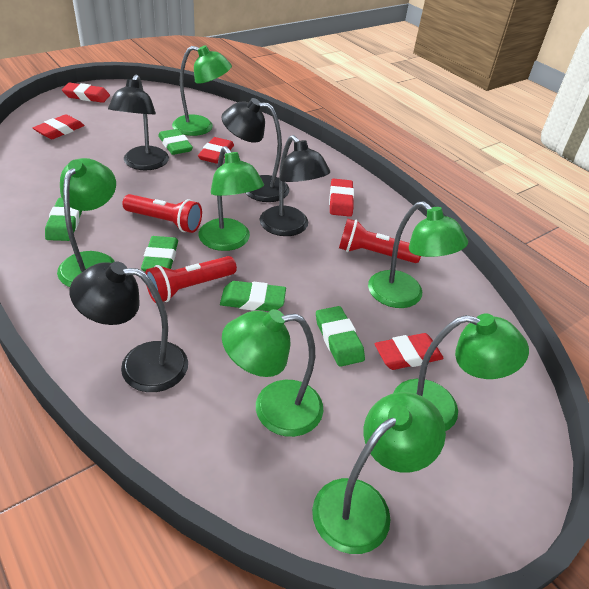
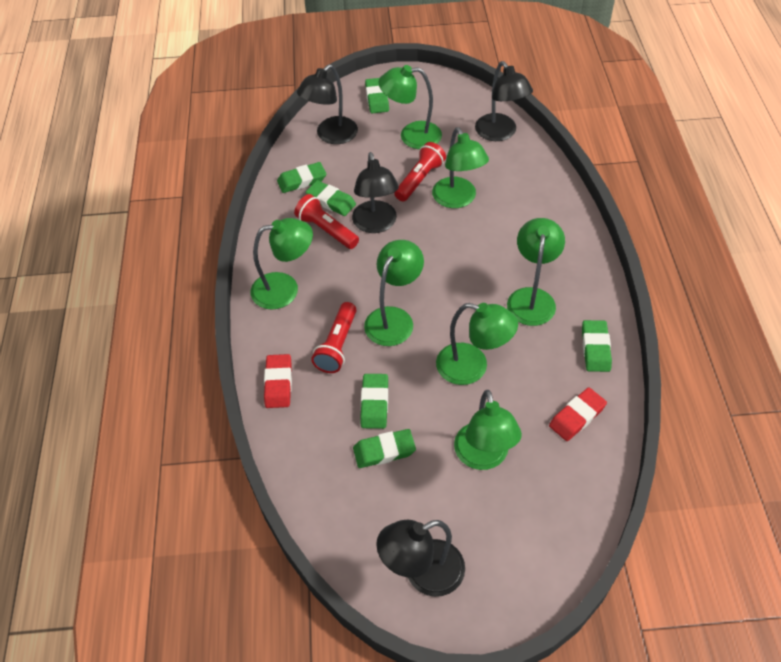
green eraser: 5 -> 6
red eraser: 5 -> 2

